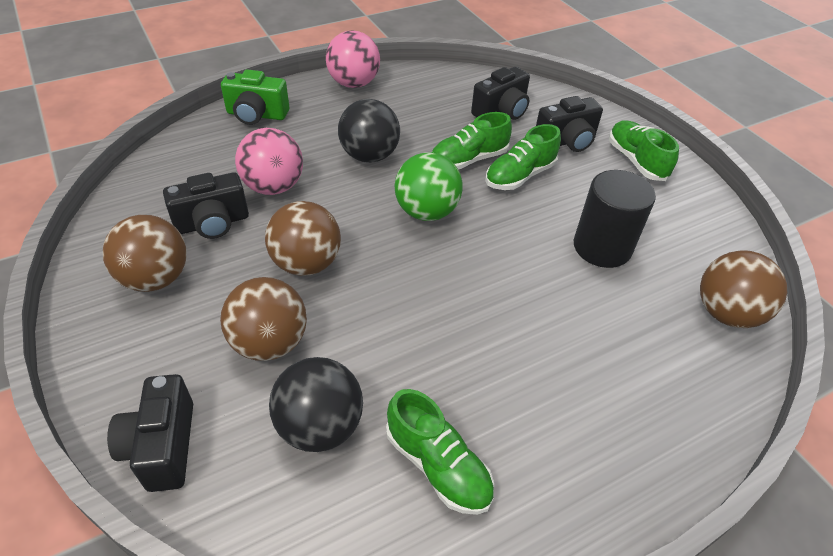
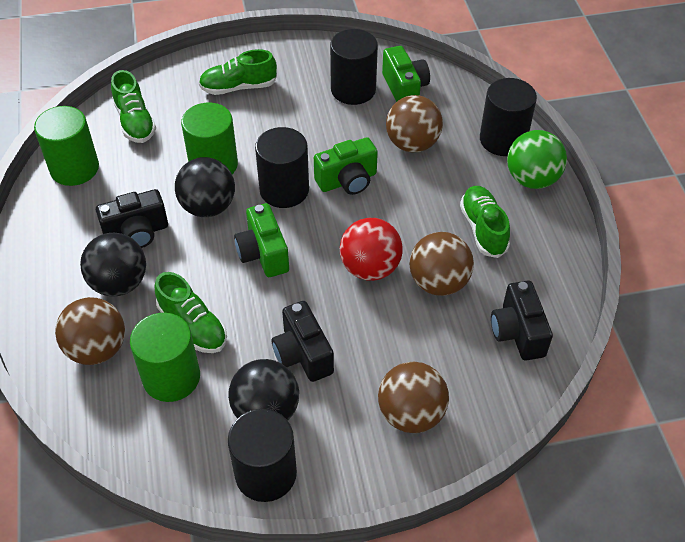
black ball: 2 -> 3
black camera: 4 -> 3
black cylinder: 1 -> 4
green camera: 1 -> 3
green cylinder: 0 -> 3
pink ball: 2 -> 0
red ball: 0 -> 1

